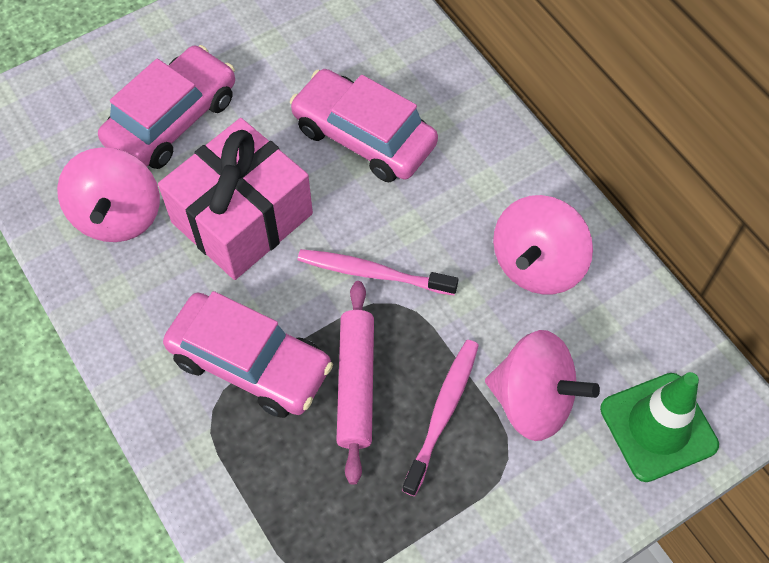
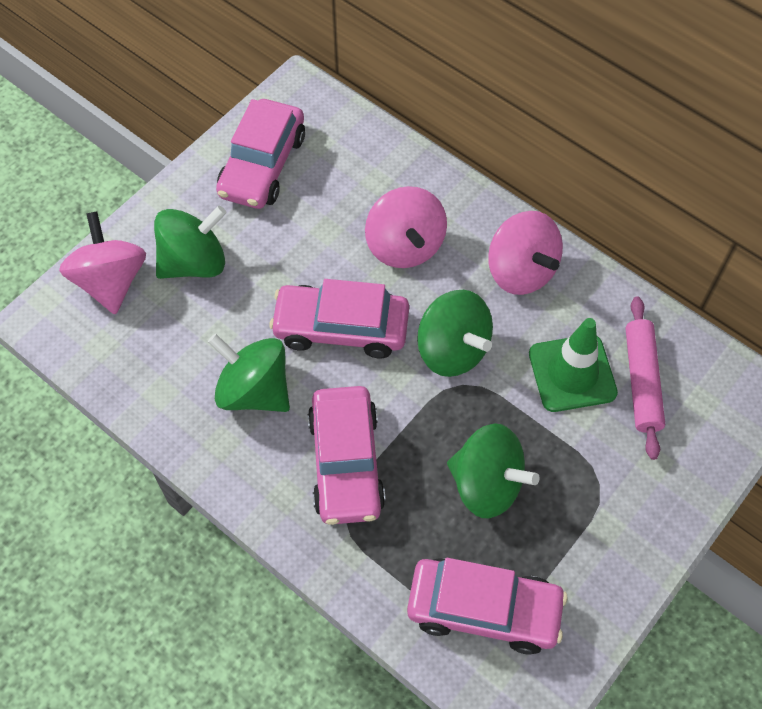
green spinning top: 0 -> 4
pink car: 3 -> 4
pink gift: 1 -> 0
pink toothbrush: 2 -> 0

